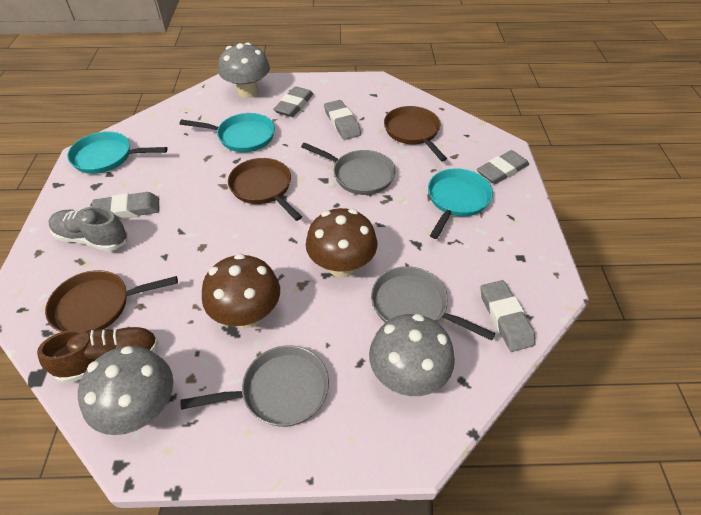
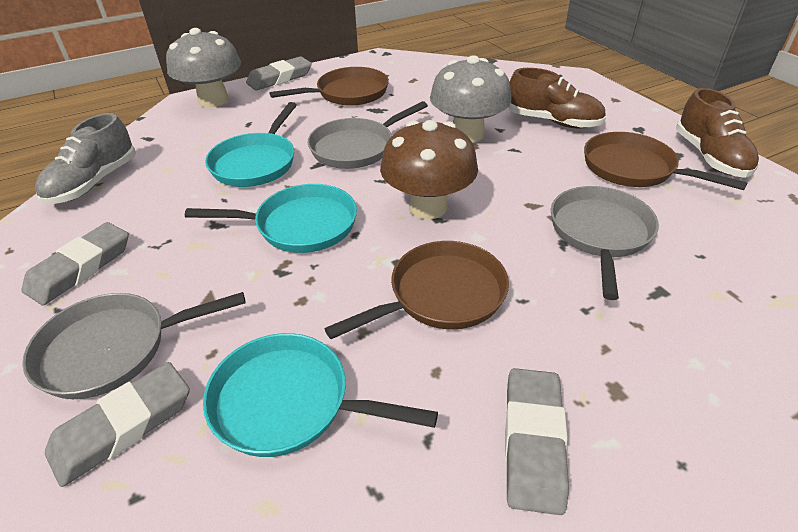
brown mushroom: 2 -> 1
brown shoe: 1 -> 2
grey eraser: 5 -> 4
grey mushroom: 3 -> 2

